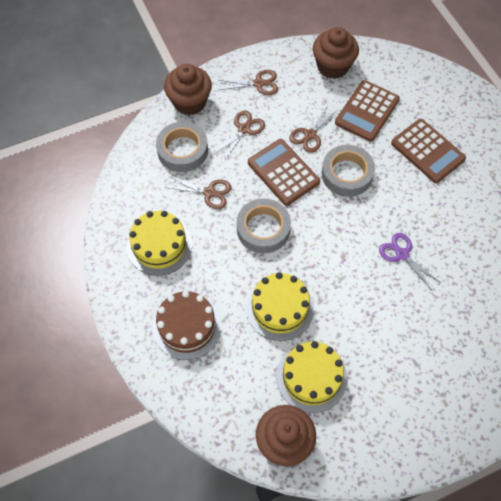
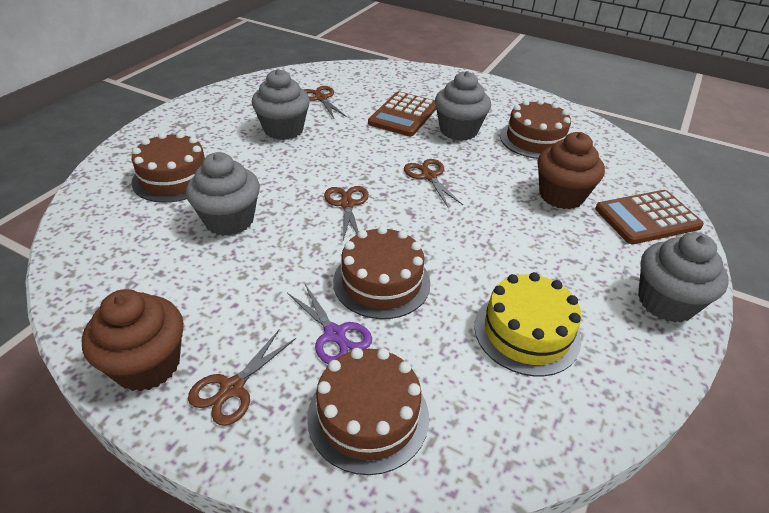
brown cake: 1 -> 4
brown calculator: 3 -> 2
brown cupcake: 3 -> 2
grey cupcake: 0 -> 4
grey tape: 3 -> 0
yellow cake: 3 -> 1

